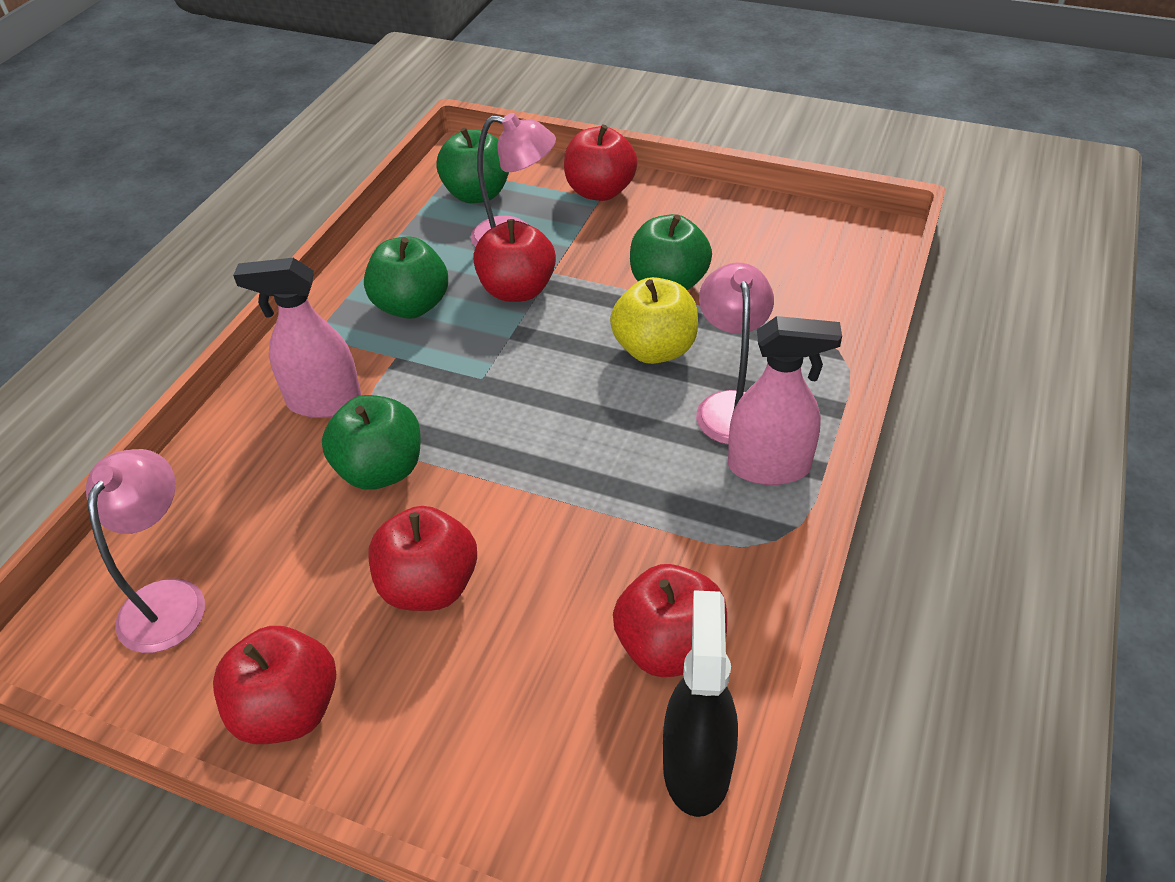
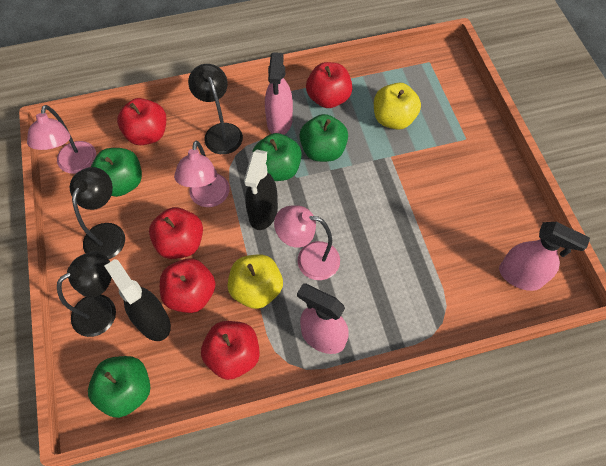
black lamp: 0 -> 3
black spray bottle: 1 -> 2
pink spray bottle: 2 -> 3
yellow apple: 1 -> 2

